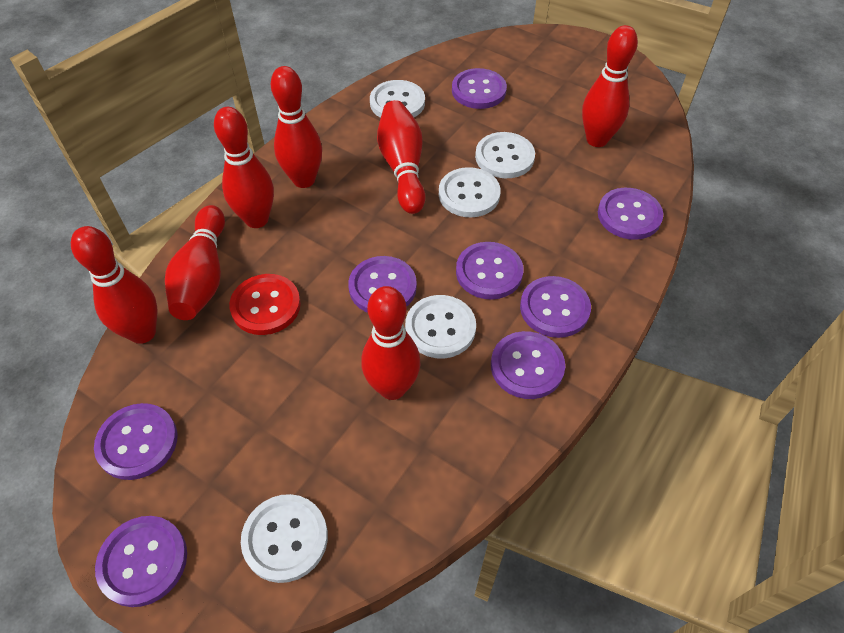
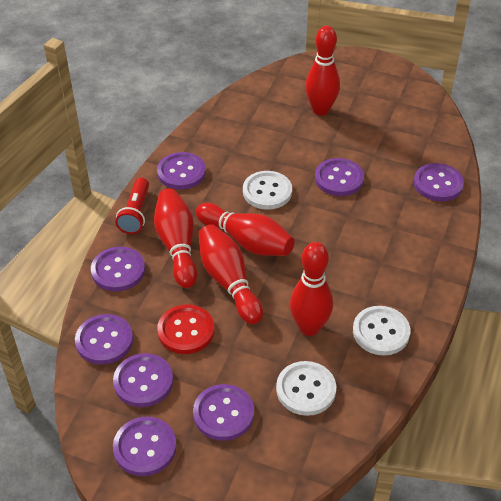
red bowling pin: 7 -> 5
red flashlight: 0 -> 1
white button: 5 -> 3

